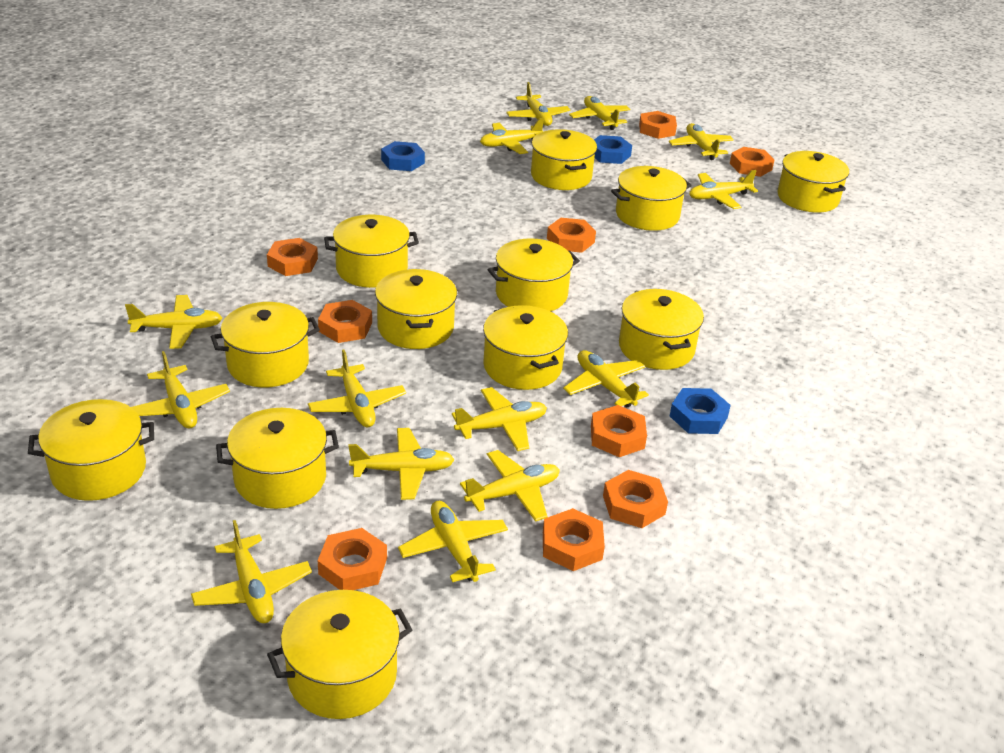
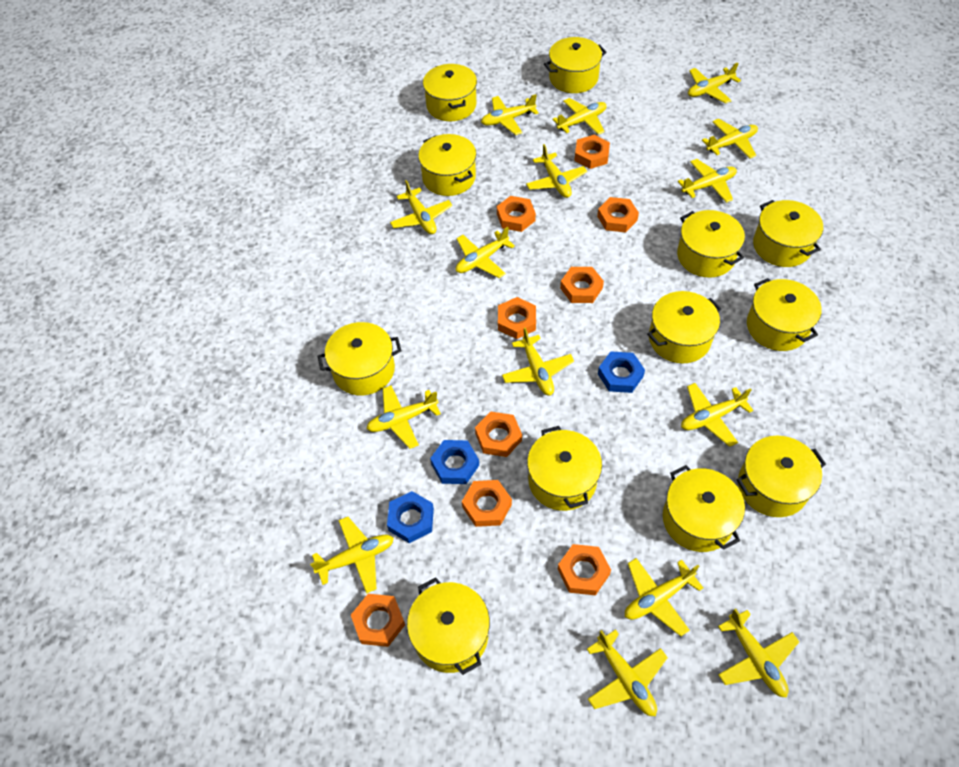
yellow plane: 14 -> 15

